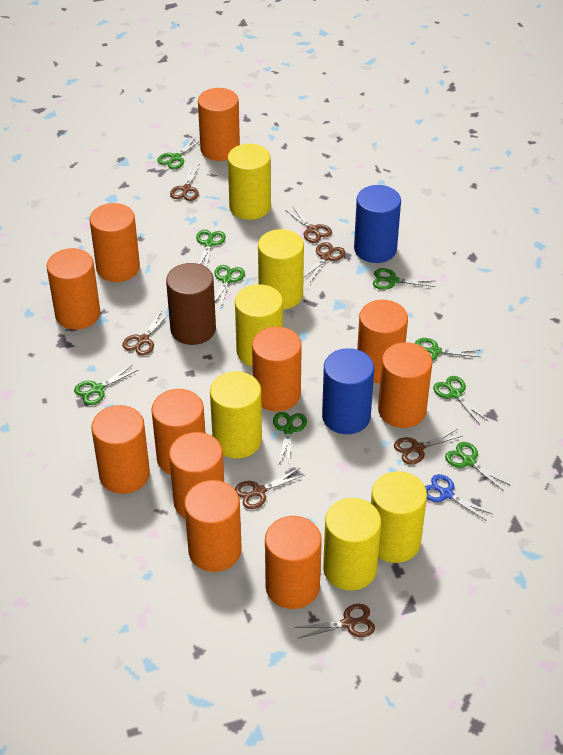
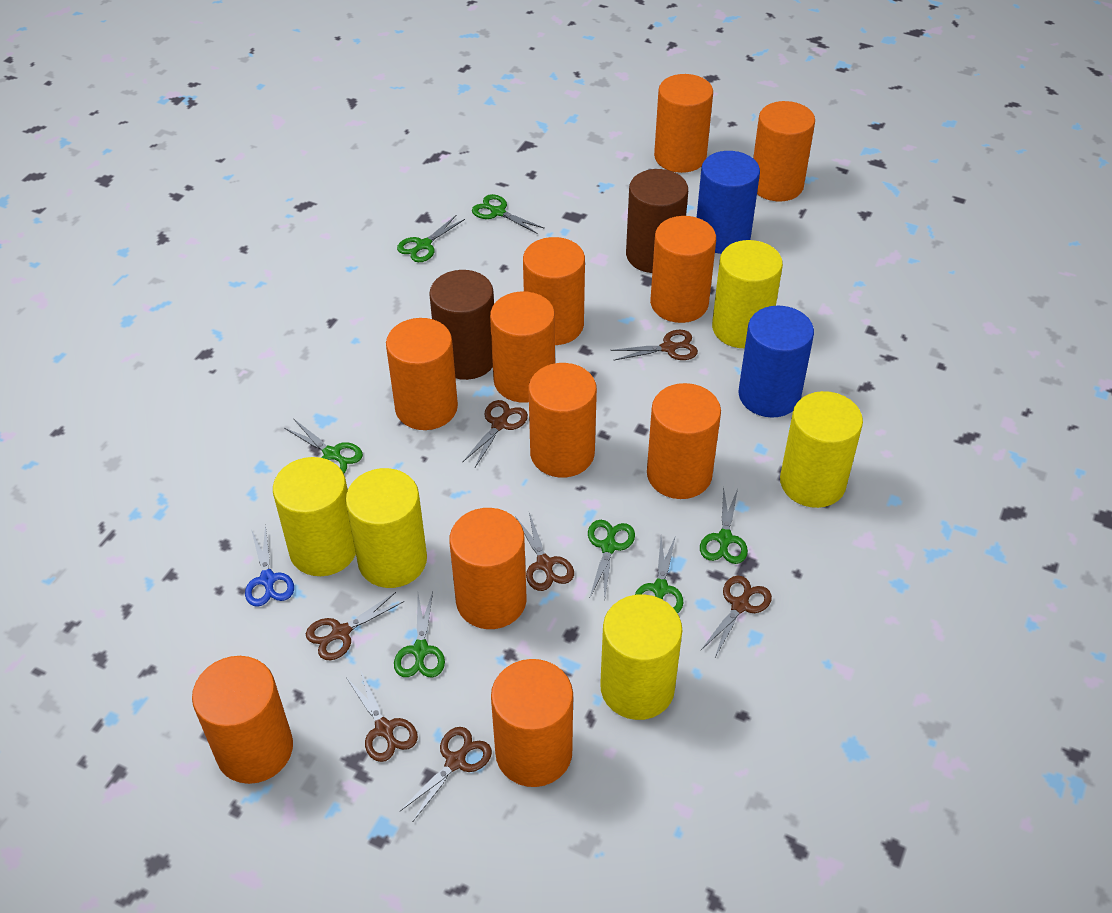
brown cylinder: 1 -> 2
green scissors: 9 -> 7
yellow cylinder: 6 -> 5

